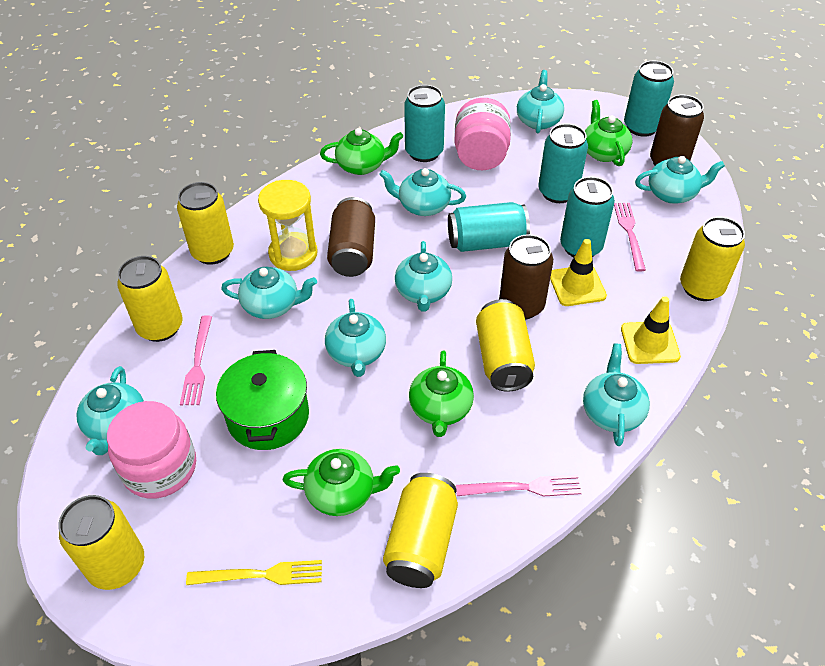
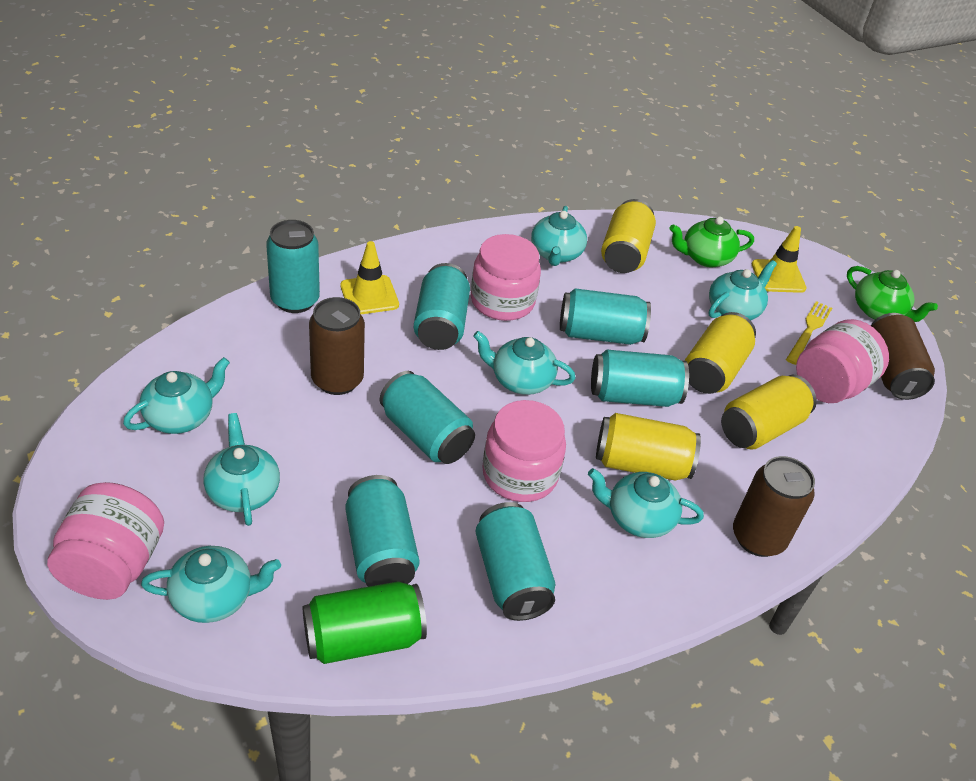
green can: 0 -> 1
green pot: 1 -> 0
green teapot: 4 -> 2
pink fork: 3 -> 0
pink jar: 2 -> 4
turquoise can: 5 -> 7
turquoise teapot: 8 -> 7
yellow can: 6 -> 4
yellow hourglass: 1 -> 0

